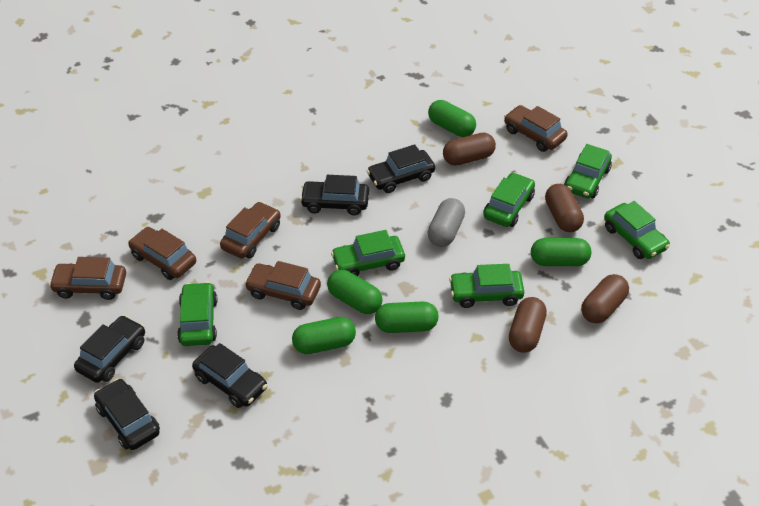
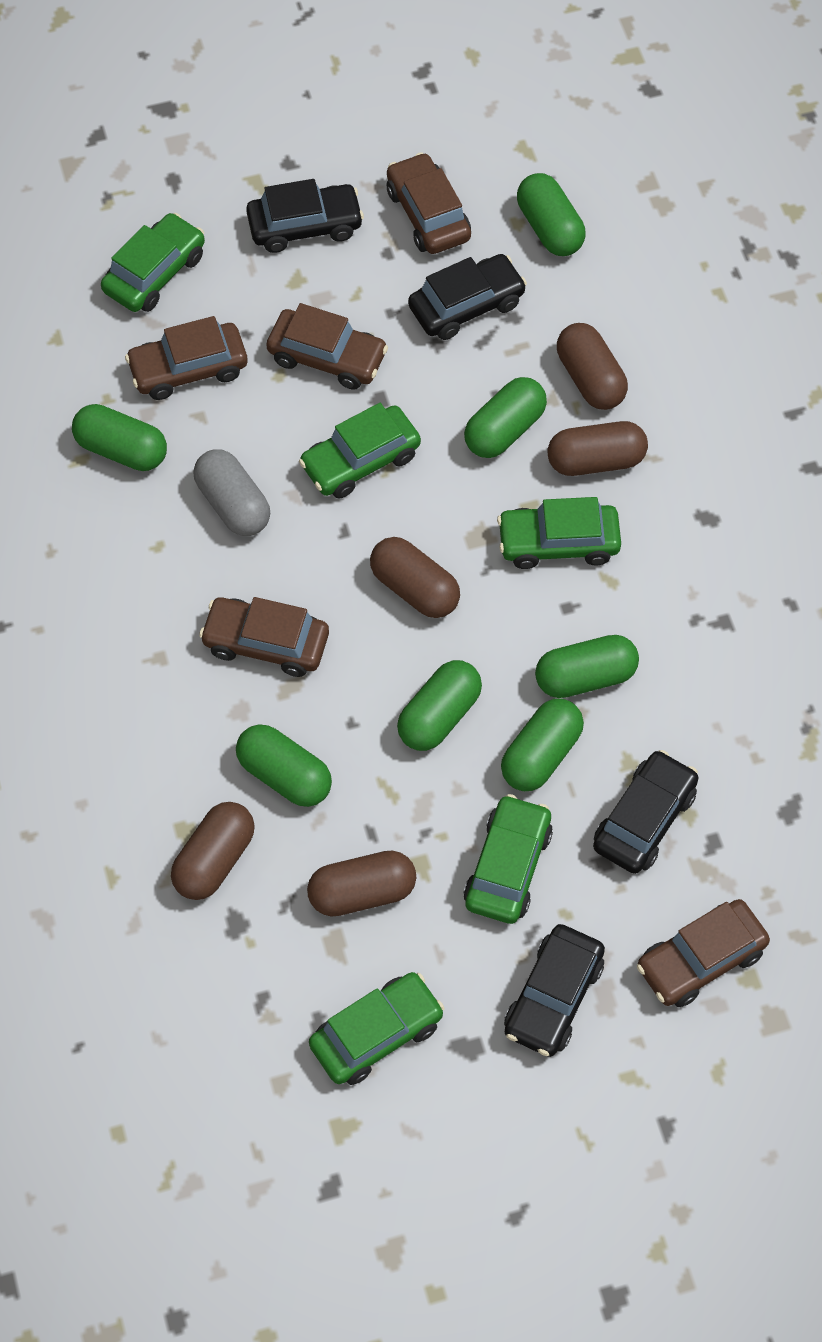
black car: 5 -> 4
brown capsule: 4 -> 5
green capsule: 5 -> 7
green car: 6 -> 5

